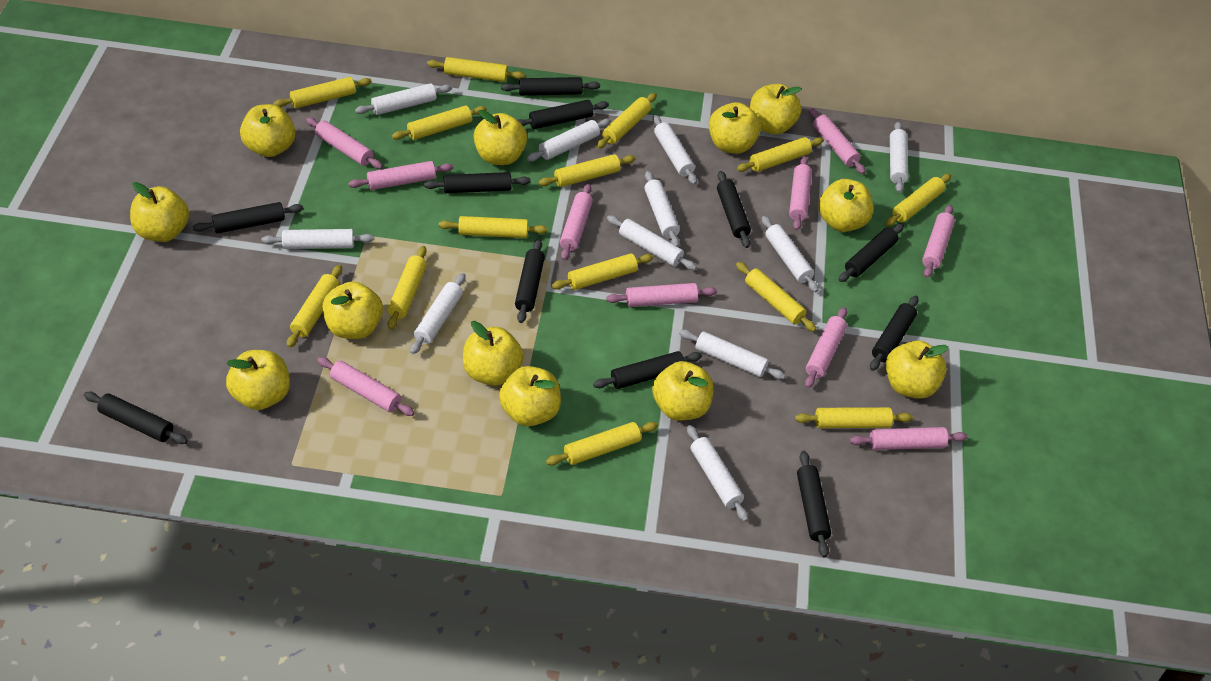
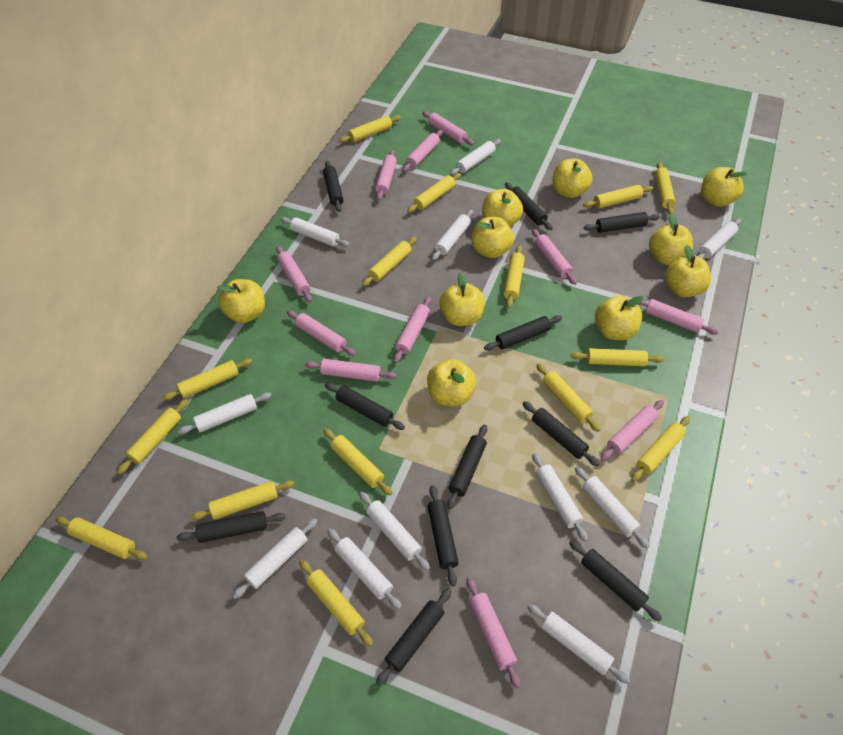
pink rolling pin: 10 -> 11
yellow apple: 12 -> 10
yellow rolling pin: 14 -> 15

